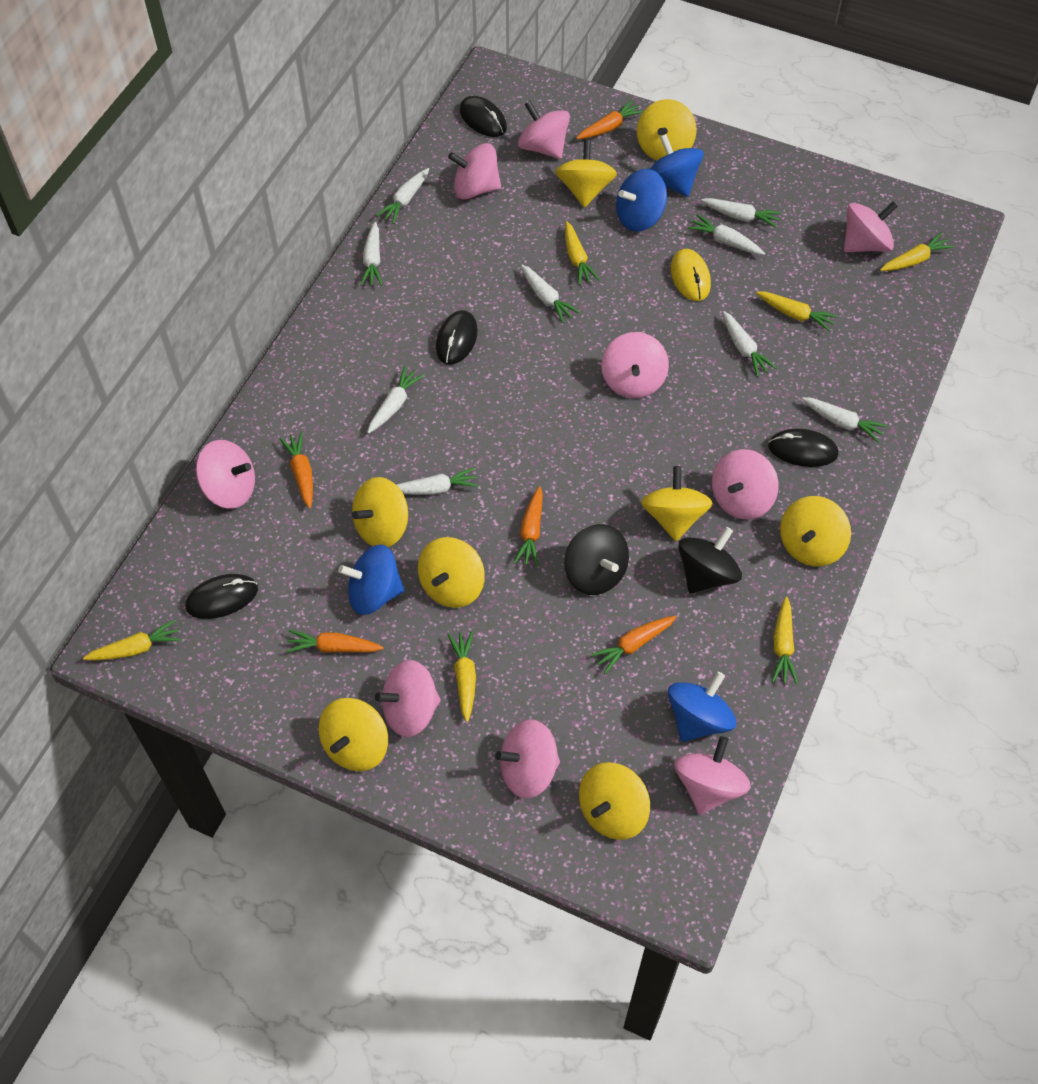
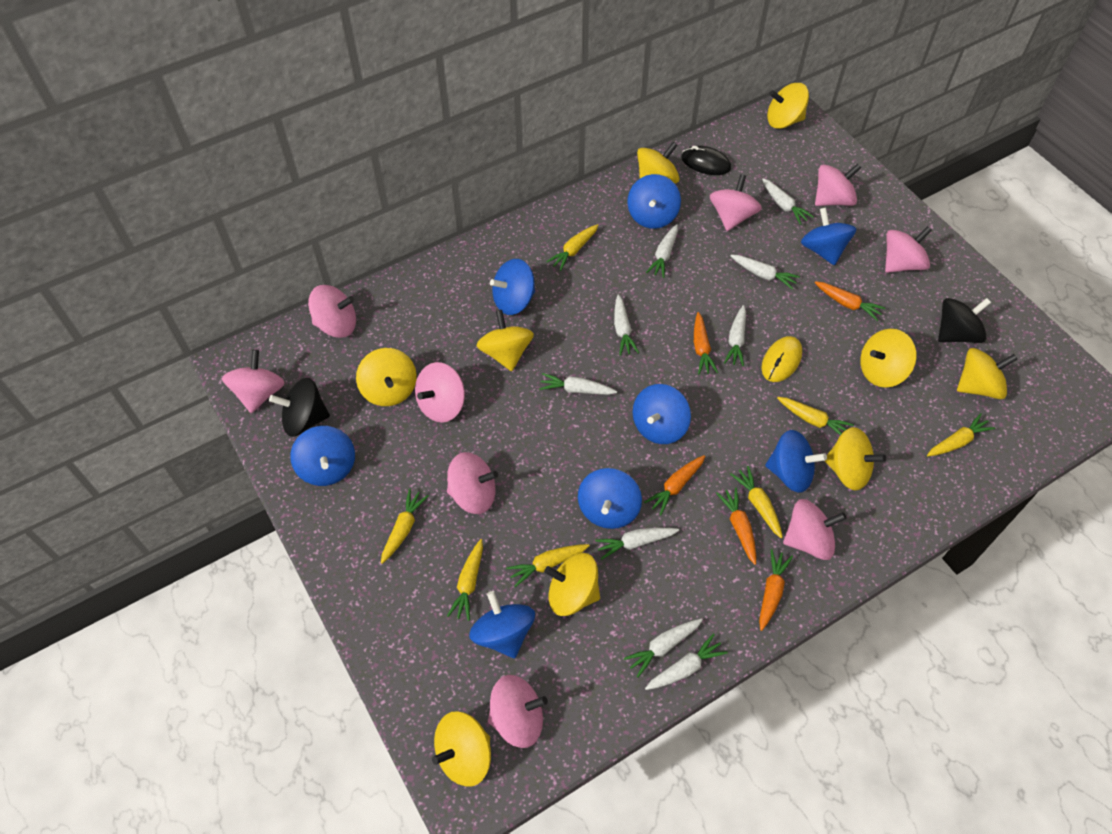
black mouse: 4 -> 1
blue spinning top: 4 -> 8
yellow carrot: 6 -> 7
yellow spinning top: 8 -> 9

